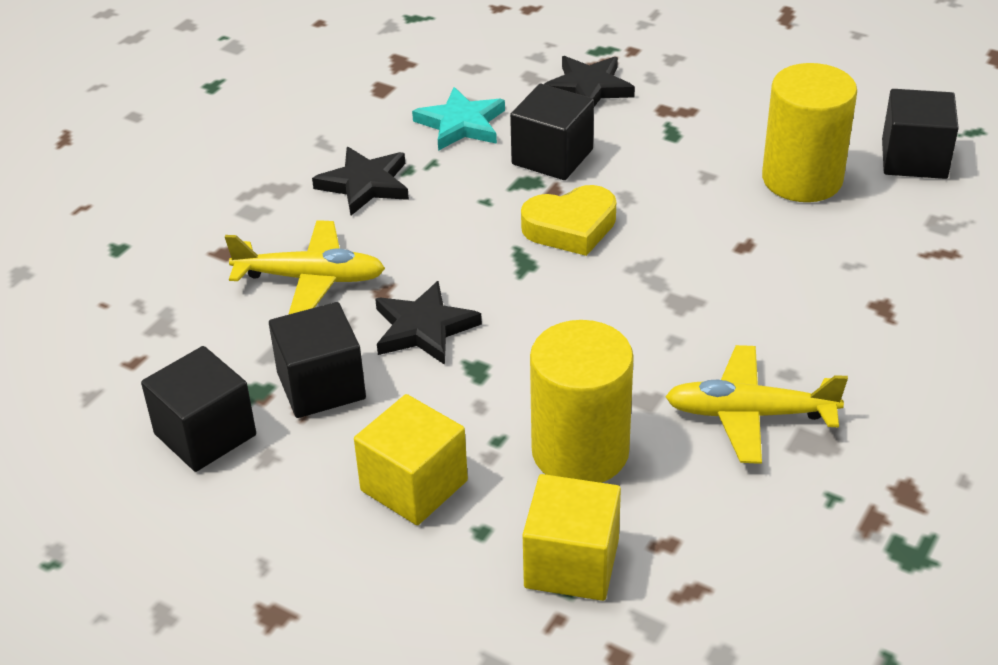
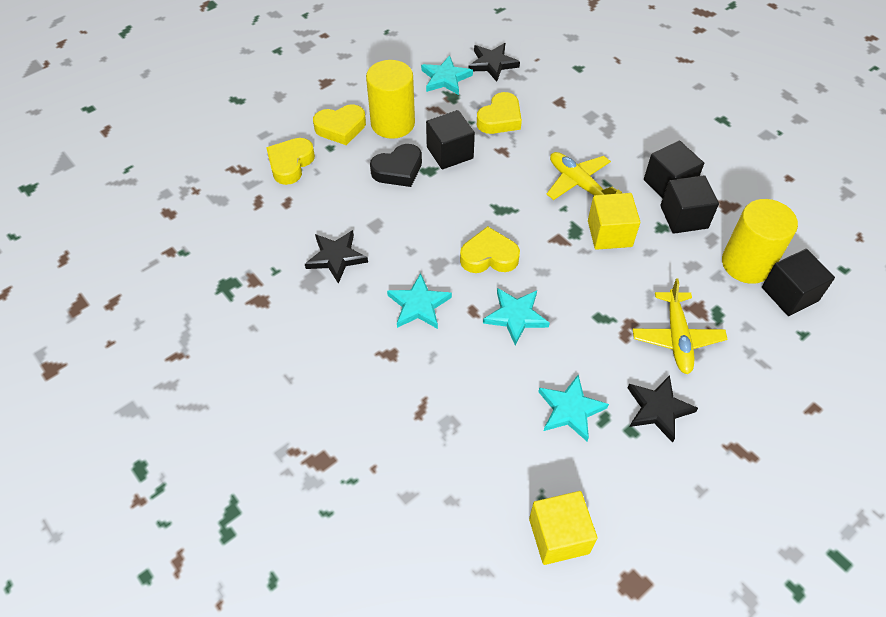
black heart: 0 -> 1
turquoise star: 1 -> 4
yellow heart: 1 -> 4

